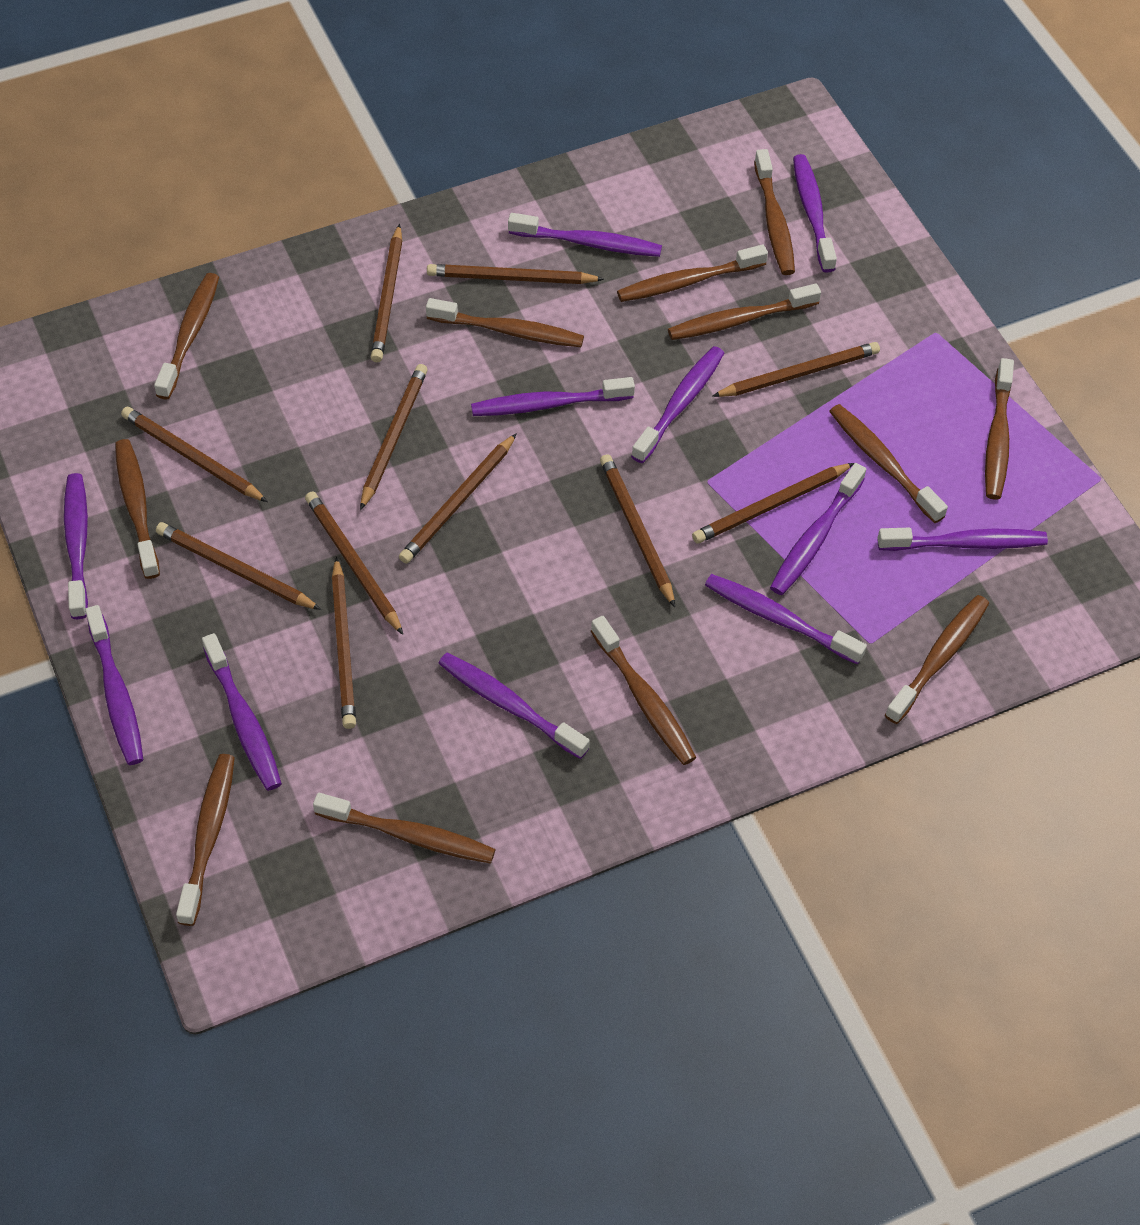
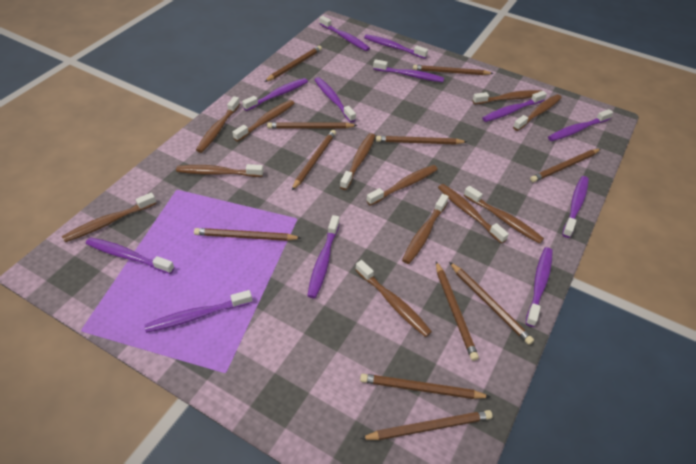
purple toothbrush: 11 -> 12

